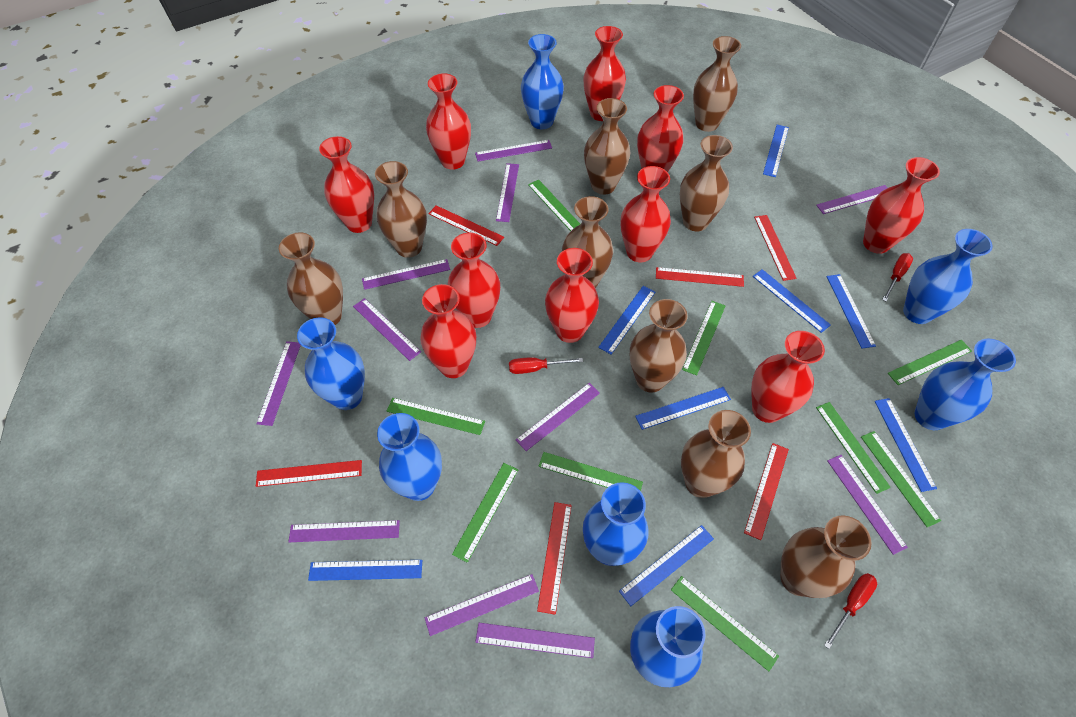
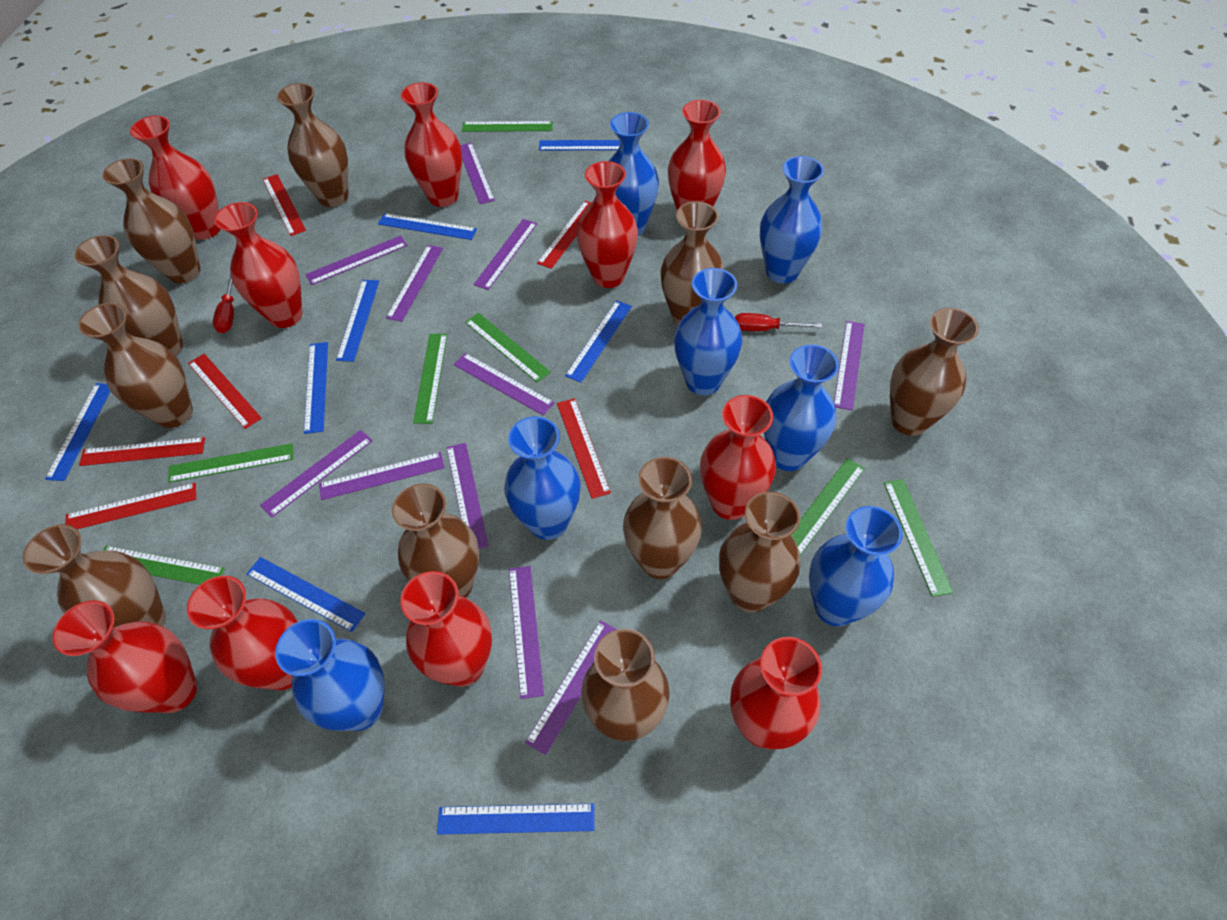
brown vase: 9 -> 11
green ruler: 9 -> 7
red screwdriver: 3 -> 2

